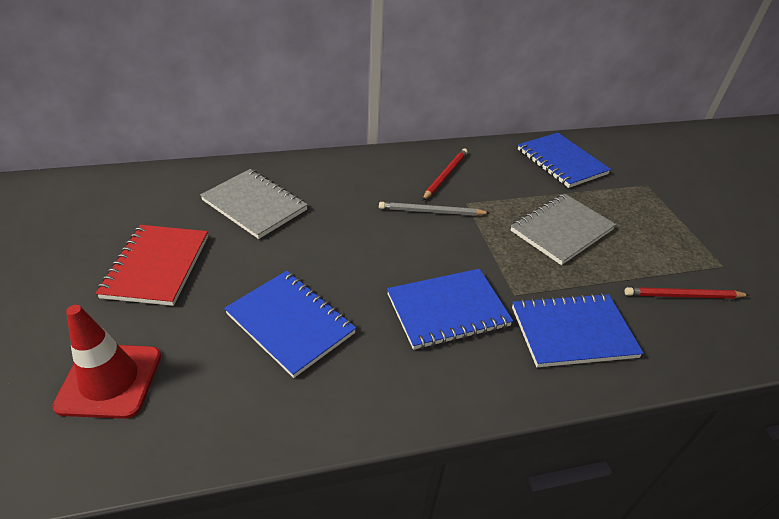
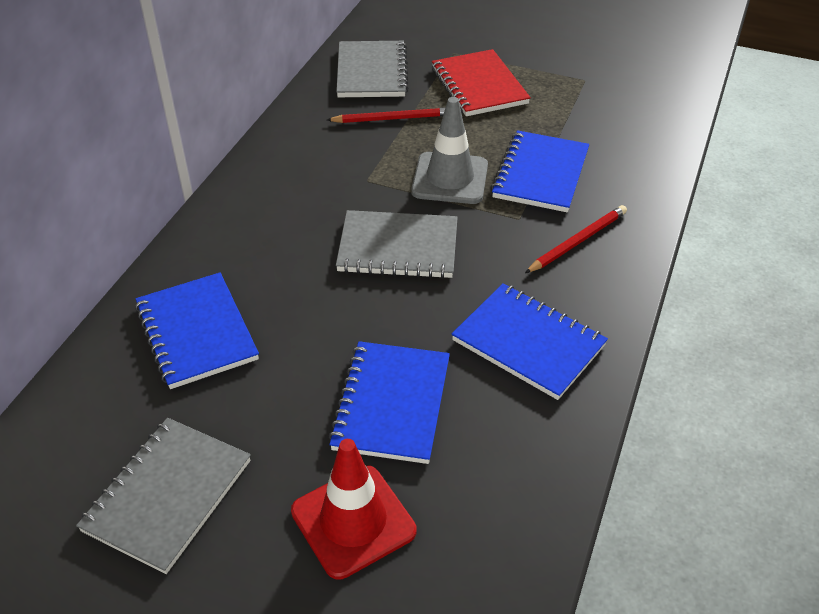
grey notebook: 2 -> 3
grey pencil: 1 -> 0
grey traffic cone: 0 -> 1

